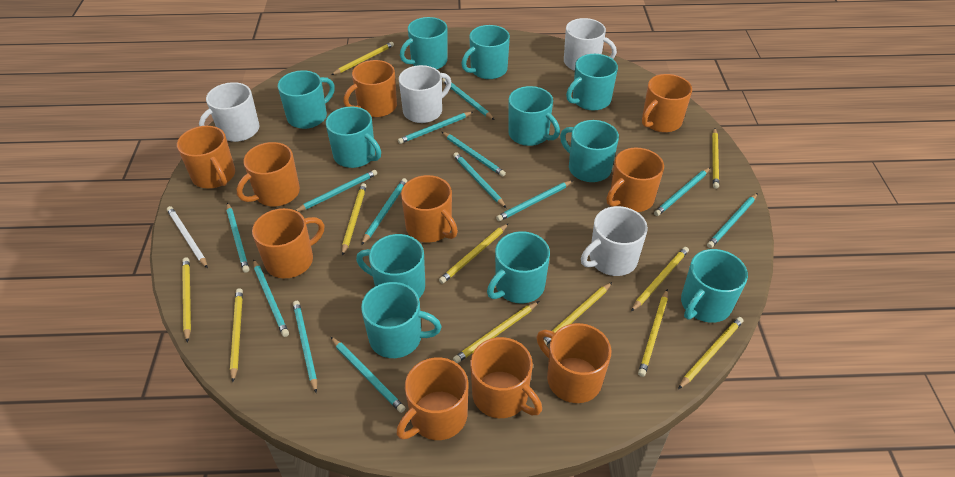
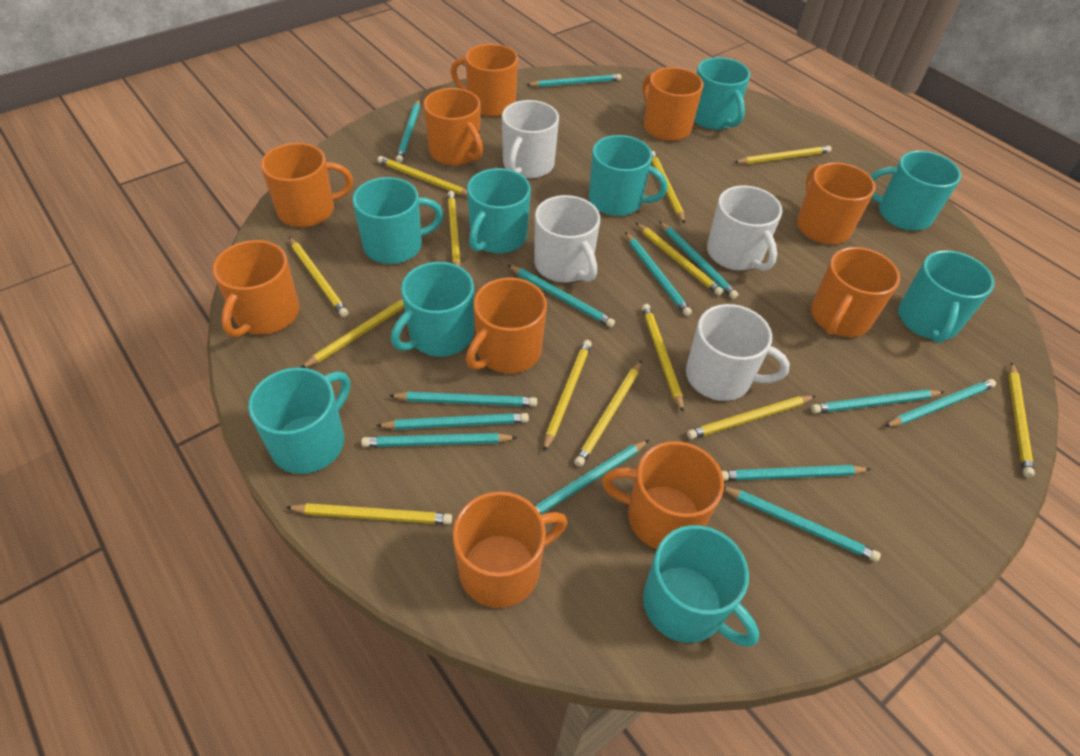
turquoise mug: 11 -> 9
white pencil: 1 -> 0
yellow pencil: 11 -> 13

